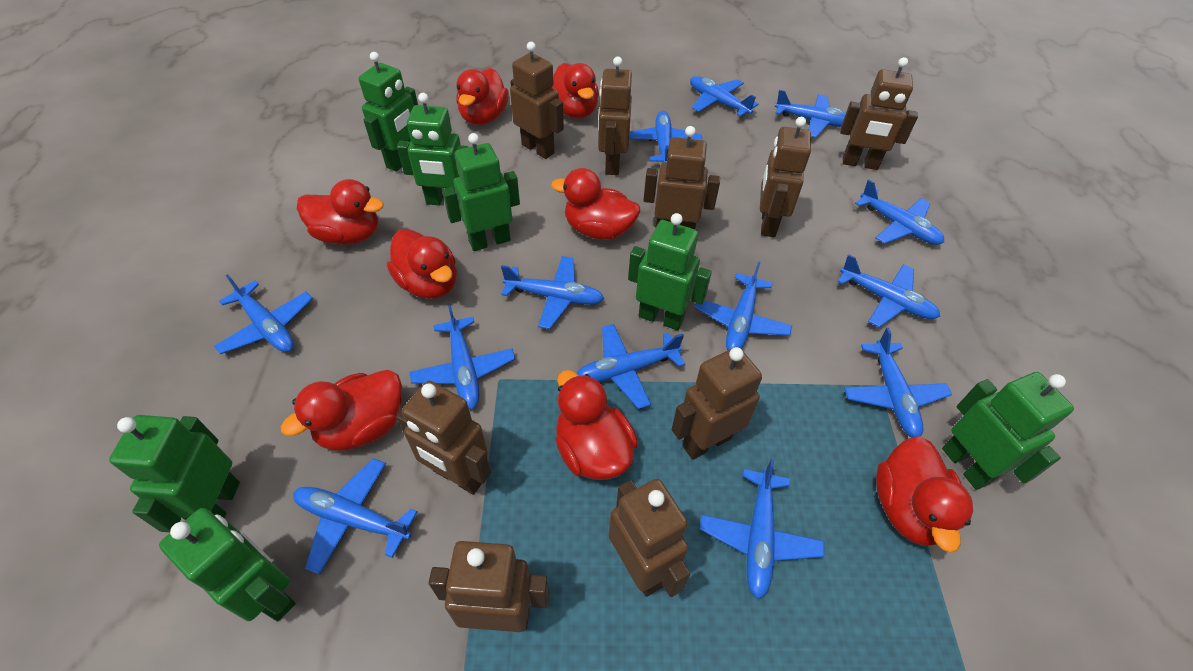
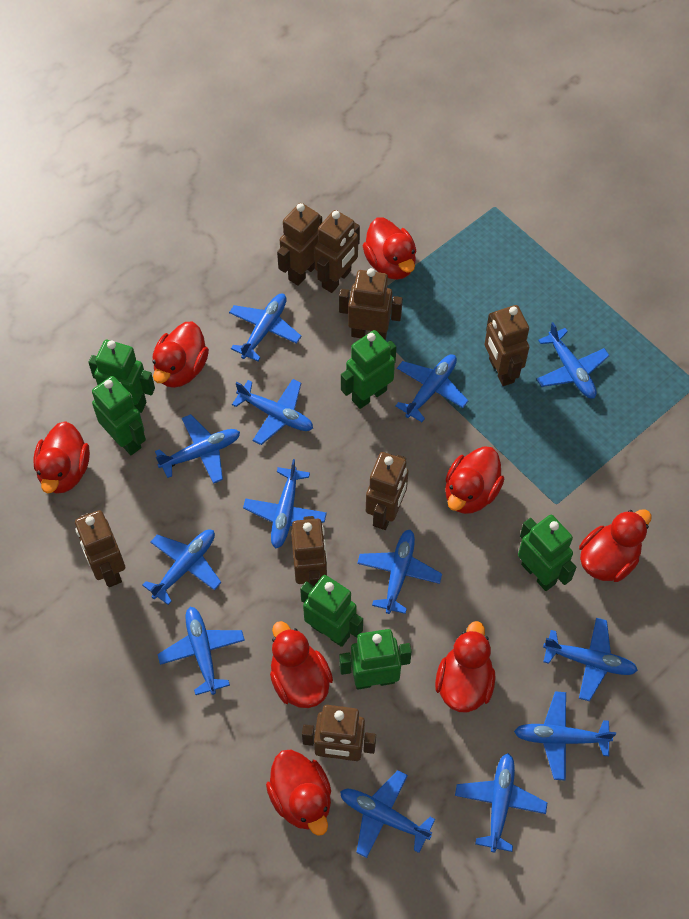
brown robot: 9 -> 8
green robot: 7 -> 6

